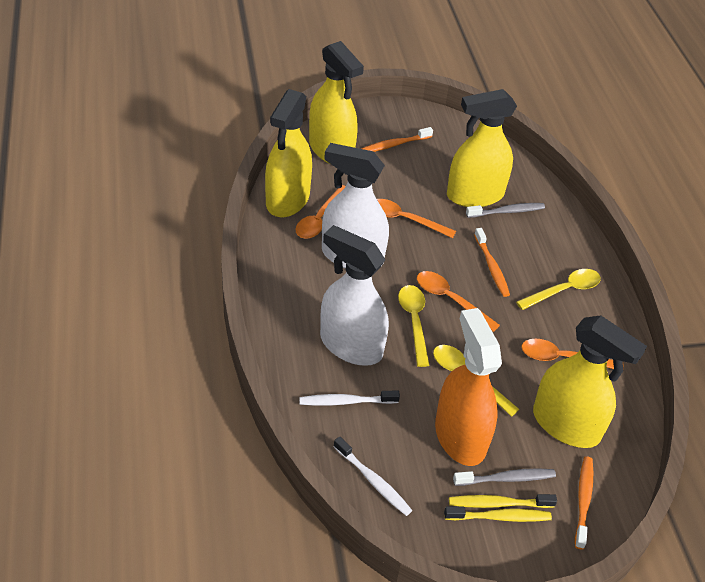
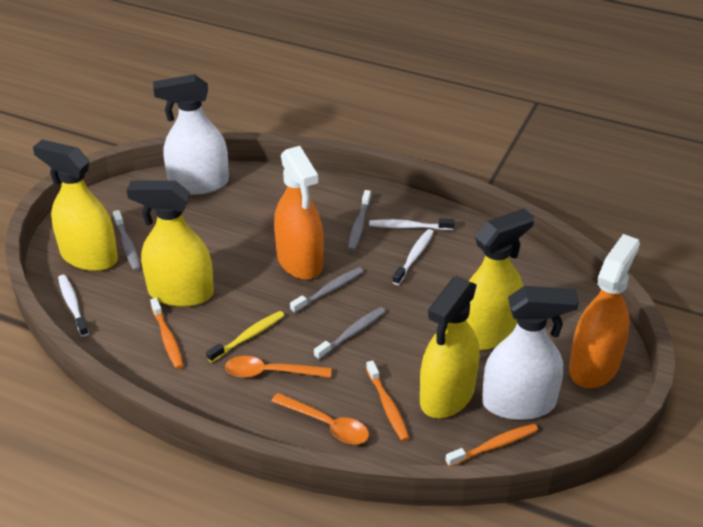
grey toothbrush: 2 -> 4
orange spoon: 4 -> 2
orange spray bottle: 1 -> 2
white toothbrush: 2 -> 3
yellow spoon: 3 -> 0
yellow toothbrush: 2 -> 1

